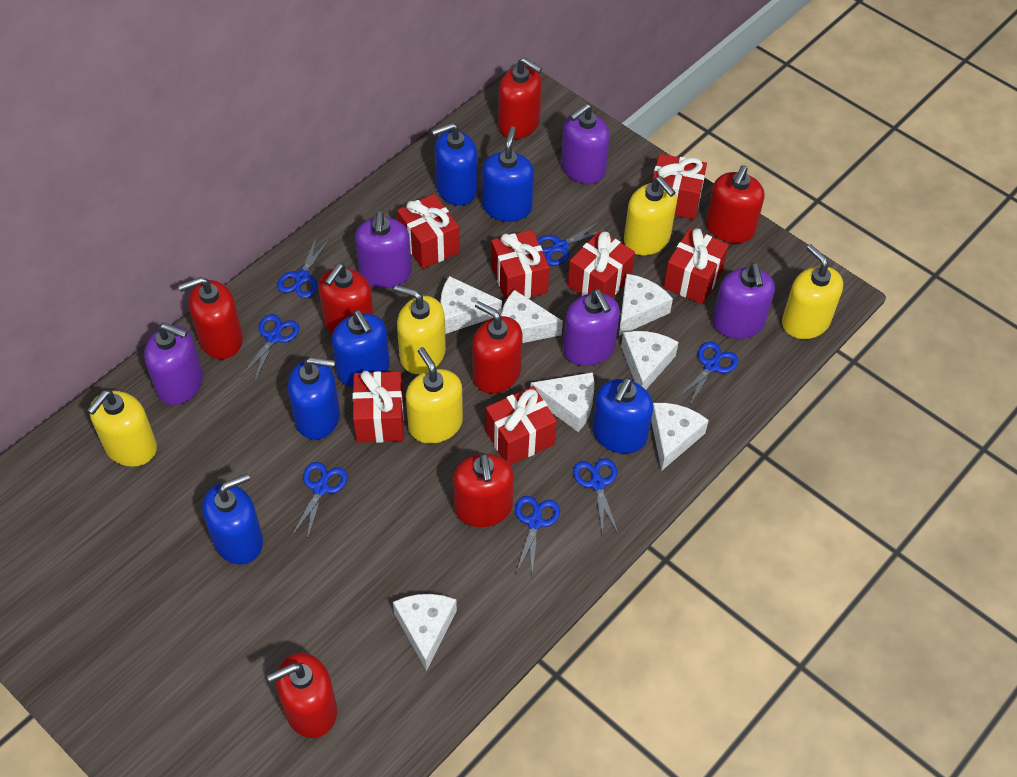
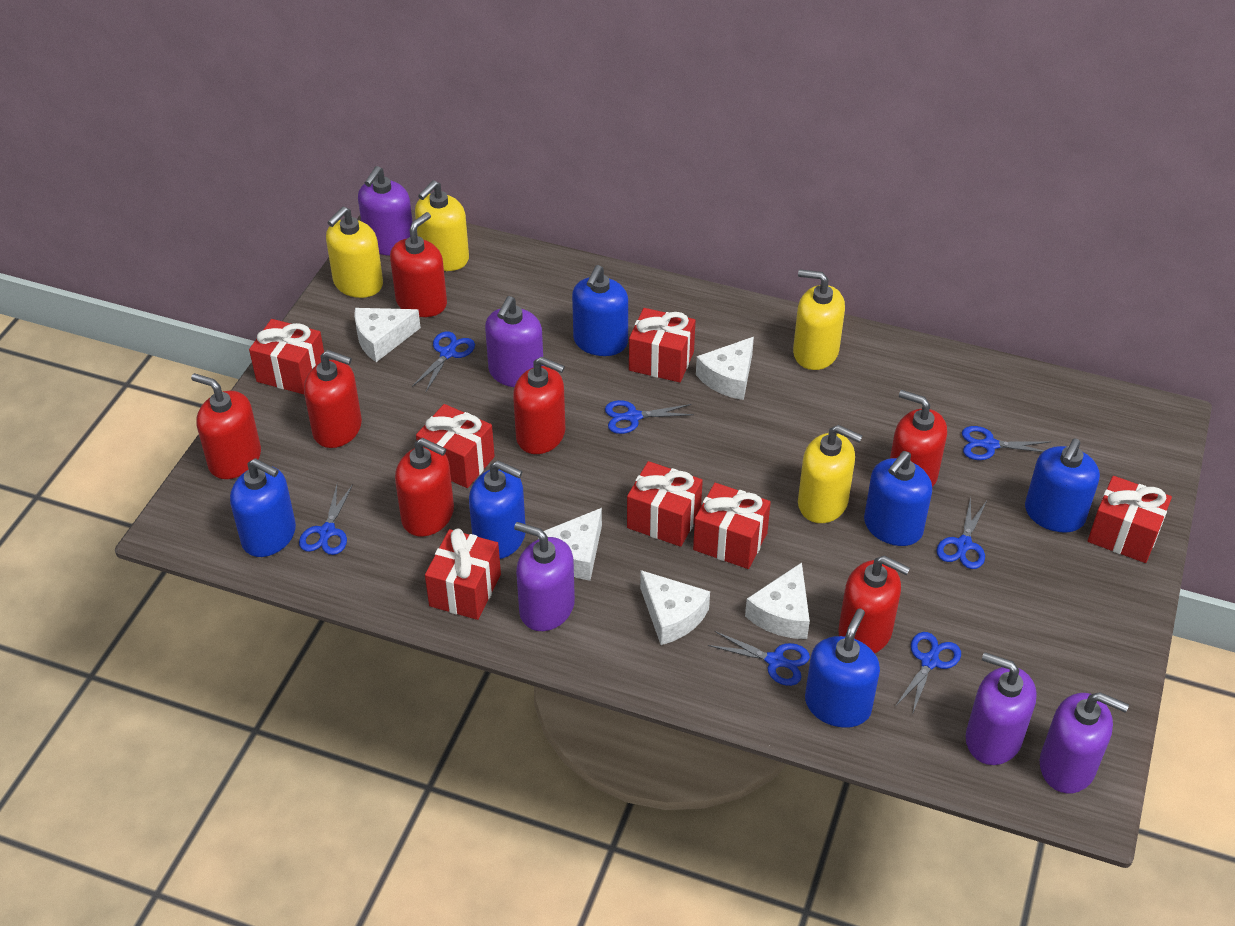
white cheese: 7 -> 5
yellow soap dispenser: 5 -> 4

